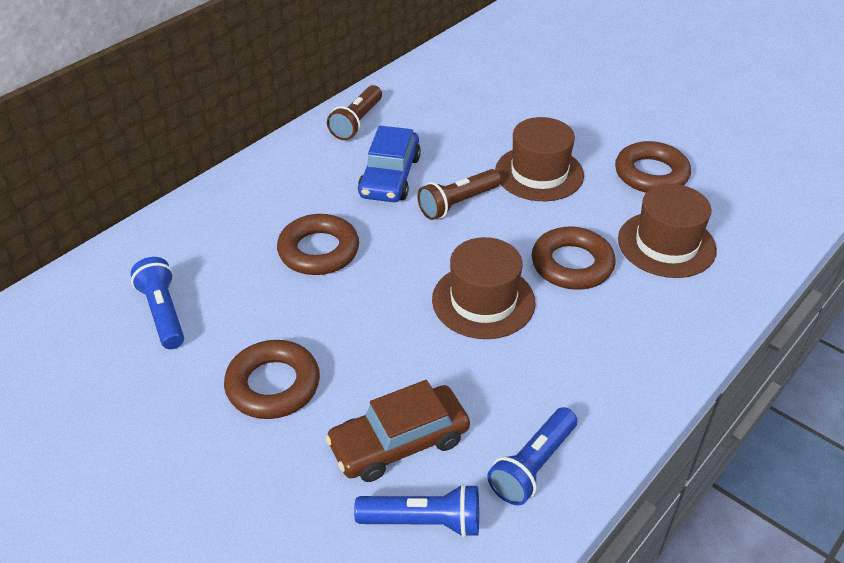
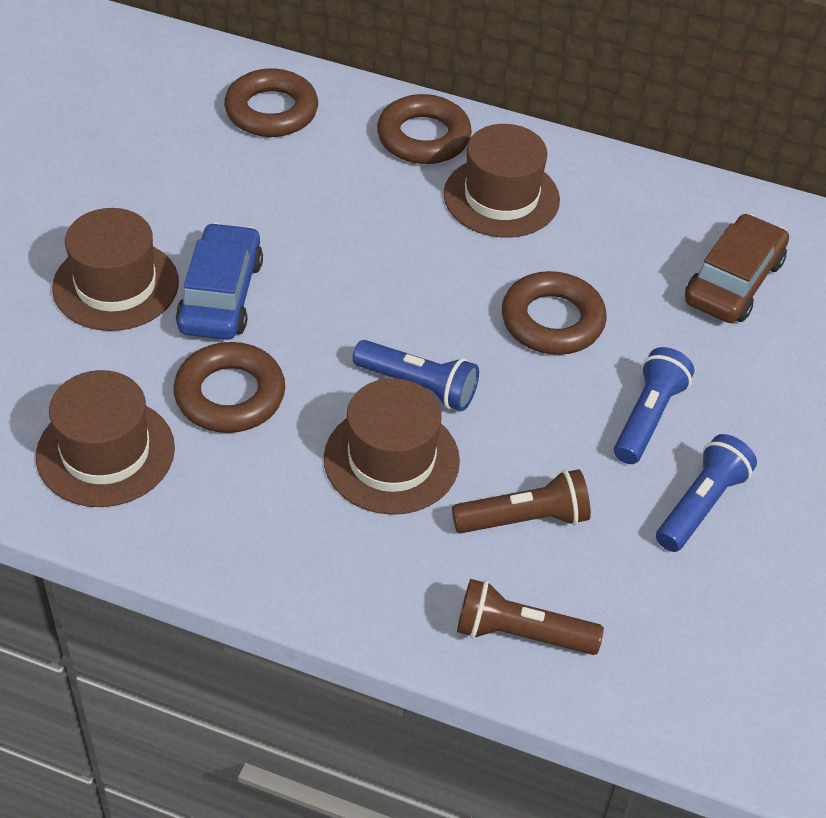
brown hat: 3 -> 4

